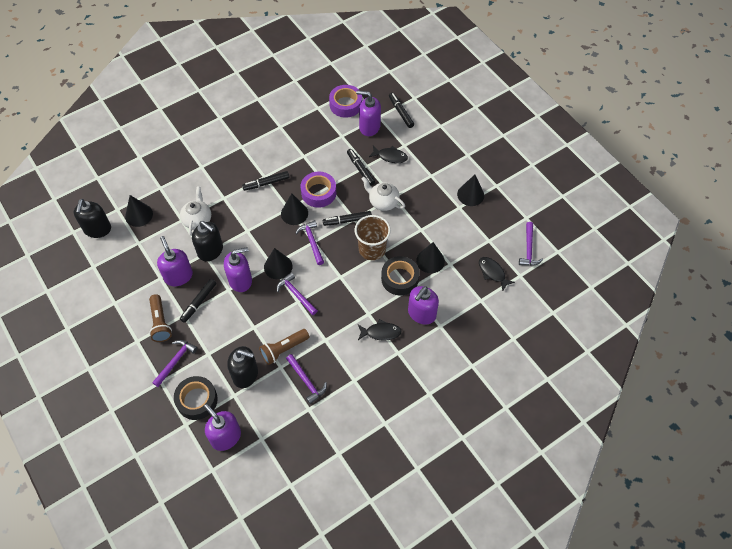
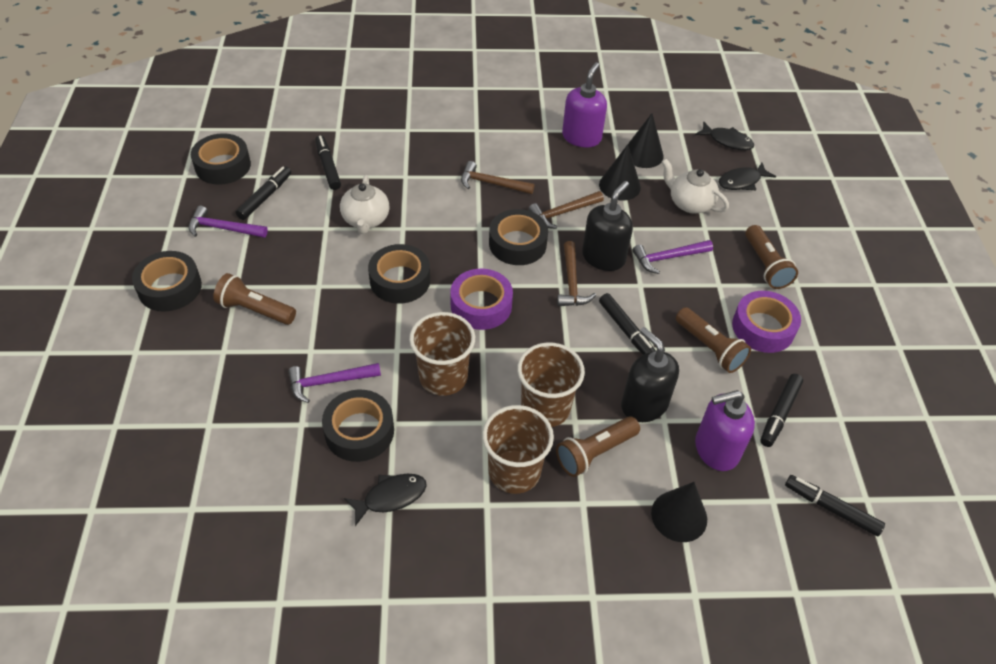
black cone: 5 -> 3
black soap dispenser: 3 -> 2
black tape: 2 -> 5
brown cup: 1 -> 3
brown flashlight: 2 -> 4
brown hammer: 0 -> 3
purple hammer: 5 -> 3
purple soap dispenser: 5 -> 2

